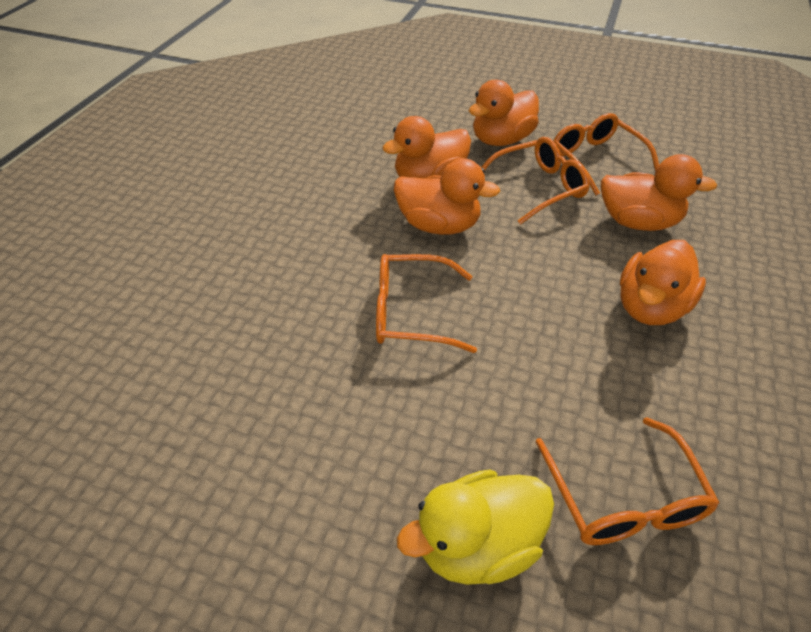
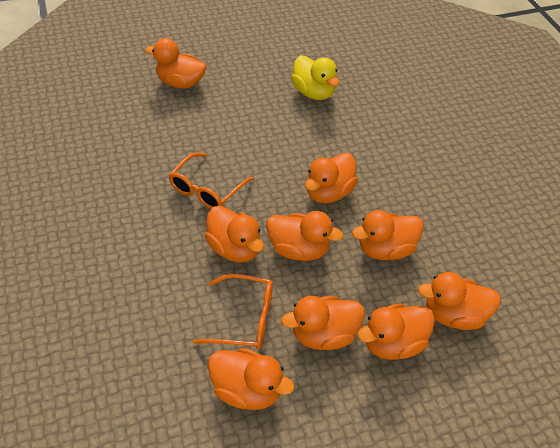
orange duck: 5 -> 9
orange glasses: 4 -> 2

